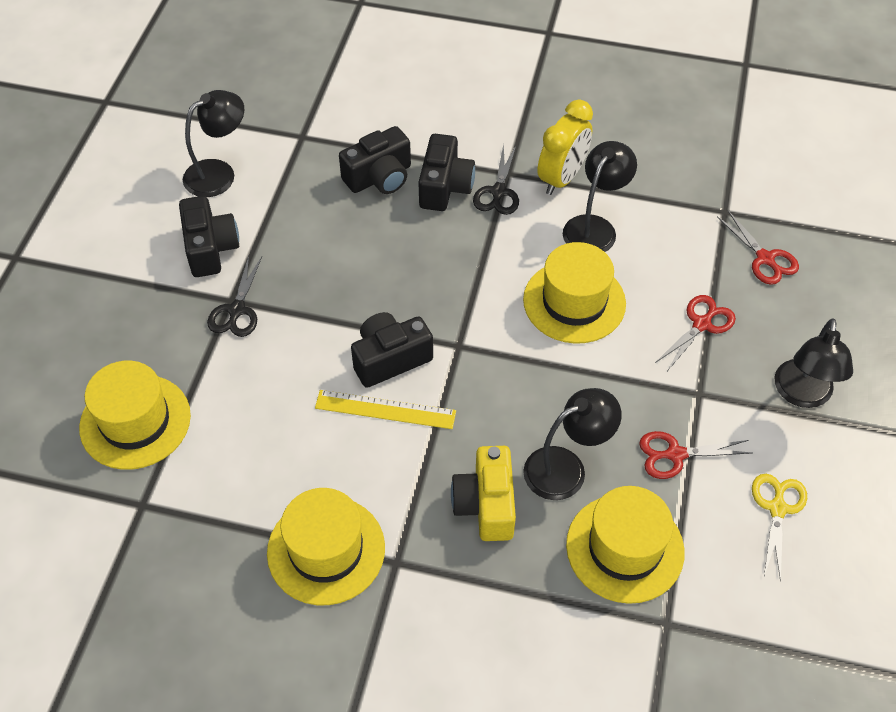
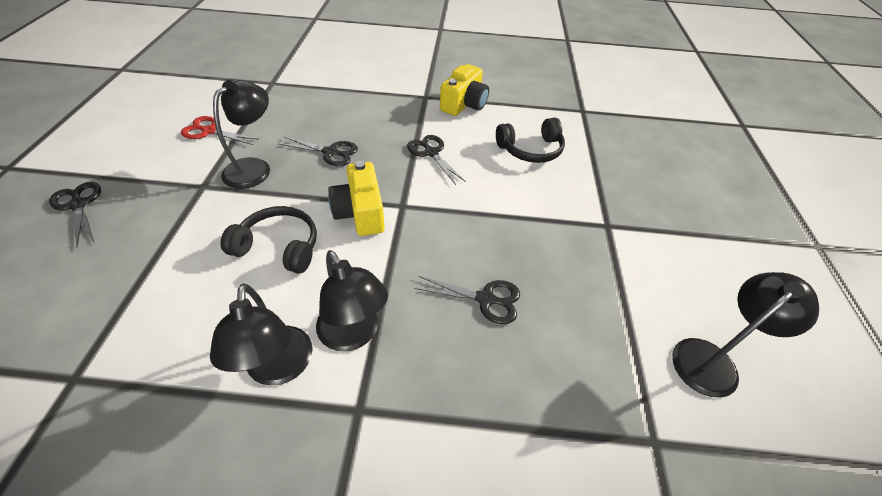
black camera: 4 -> 0
black headphones: 0 -> 2
black scissors: 2 -> 4
red scissors: 3 -> 1
yellow camera: 1 -> 2
yellow clock: 1 -> 0
yellow hat: 4 -> 0
yellow ruler: 1 -> 0
yellow scissors: 1 -> 0

